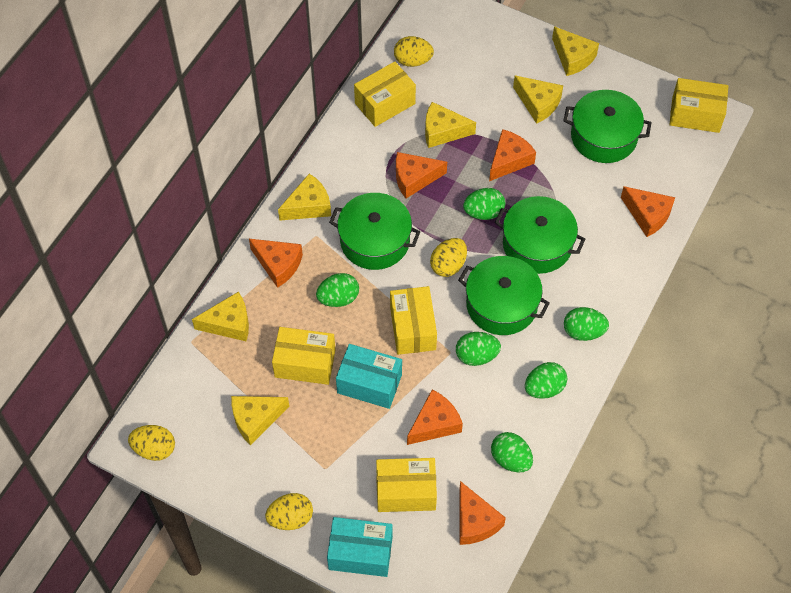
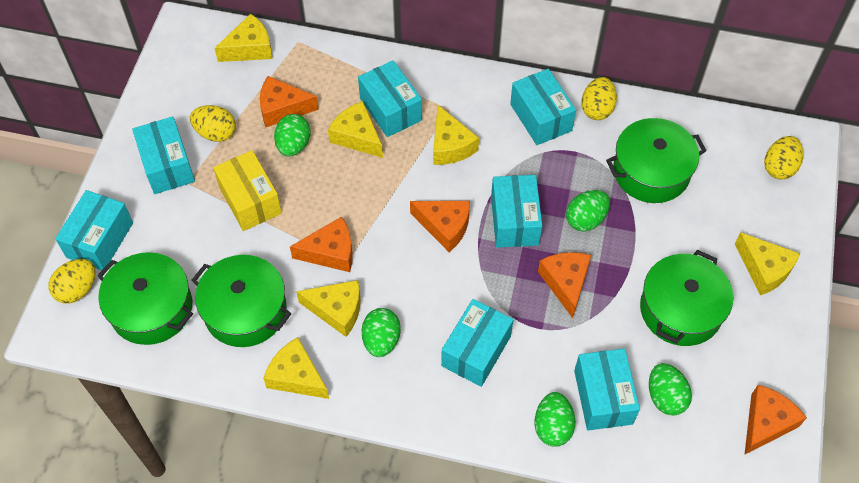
green egg: 6 -> 5
orange cheese: 6 -> 5
turquoise box: 2 -> 7
yellow box: 5 -> 1

